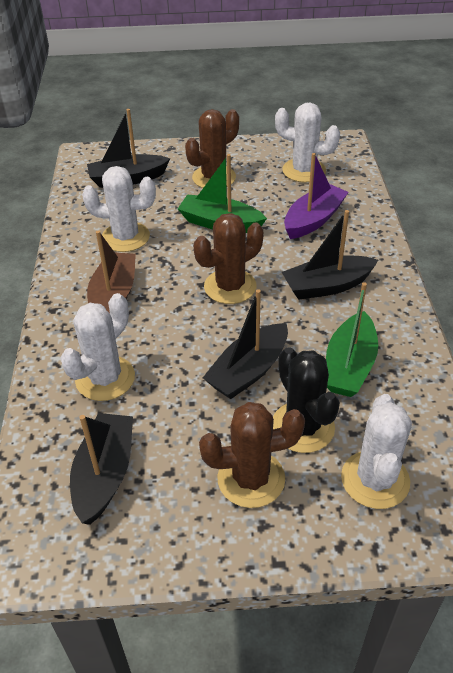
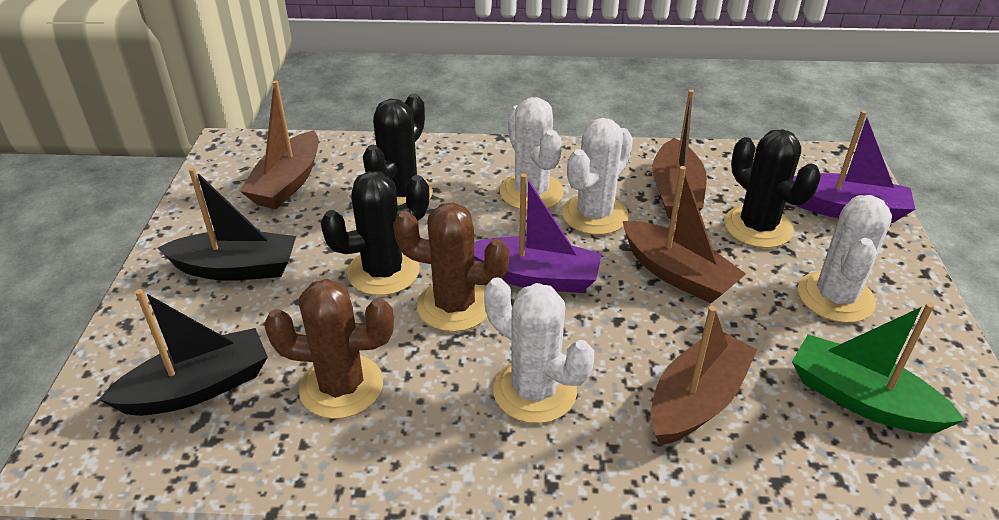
black boat: 4 -> 2
black cactus: 1 -> 3
brown boat: 1 -> 4
brown cactus: 3 -> 2
green boat: 2 -> 1
purple boat: 1 -> 2

